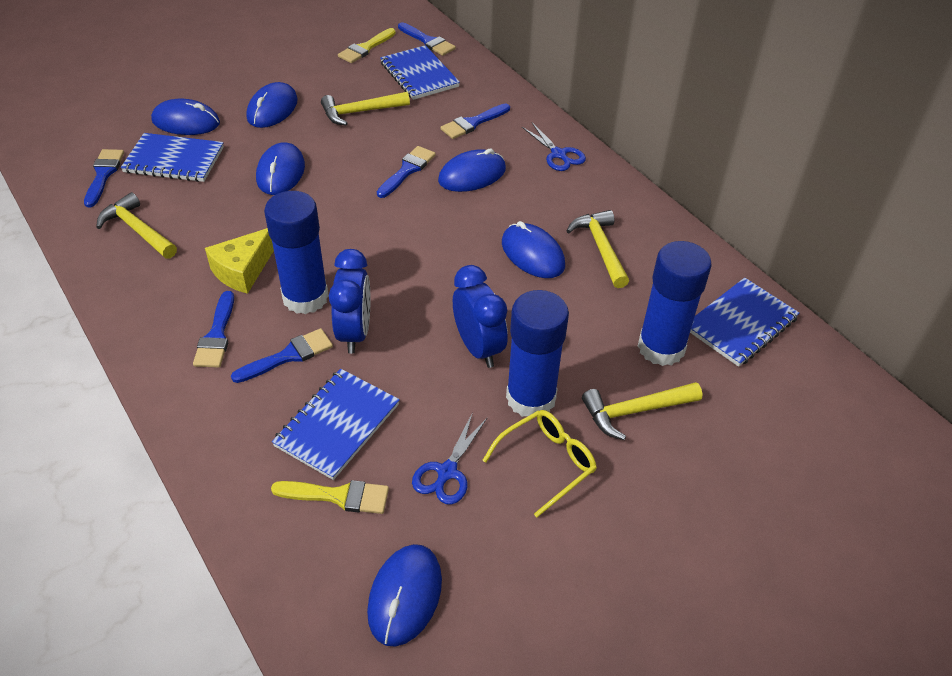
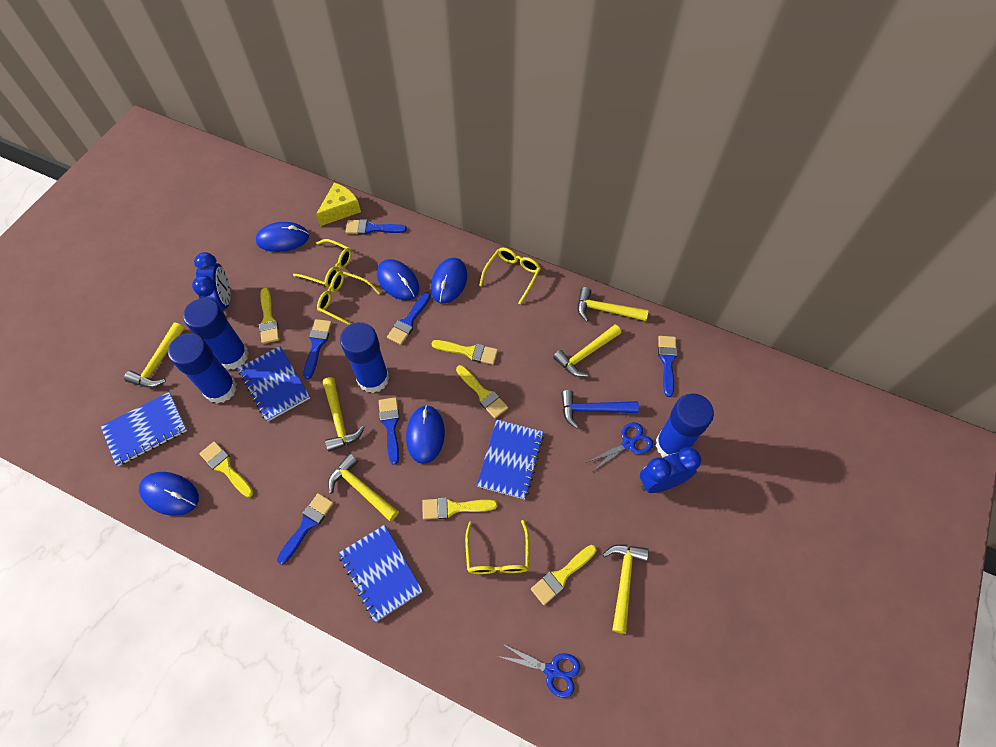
blue glue stick: 3 -> 4
blue hammer: 0 -> 1
blue mouse: 6 -> 5
yellow brush: 2 -> 6
yellow glasses: 1 -> 4
yellow hammer: 4 -> 6

